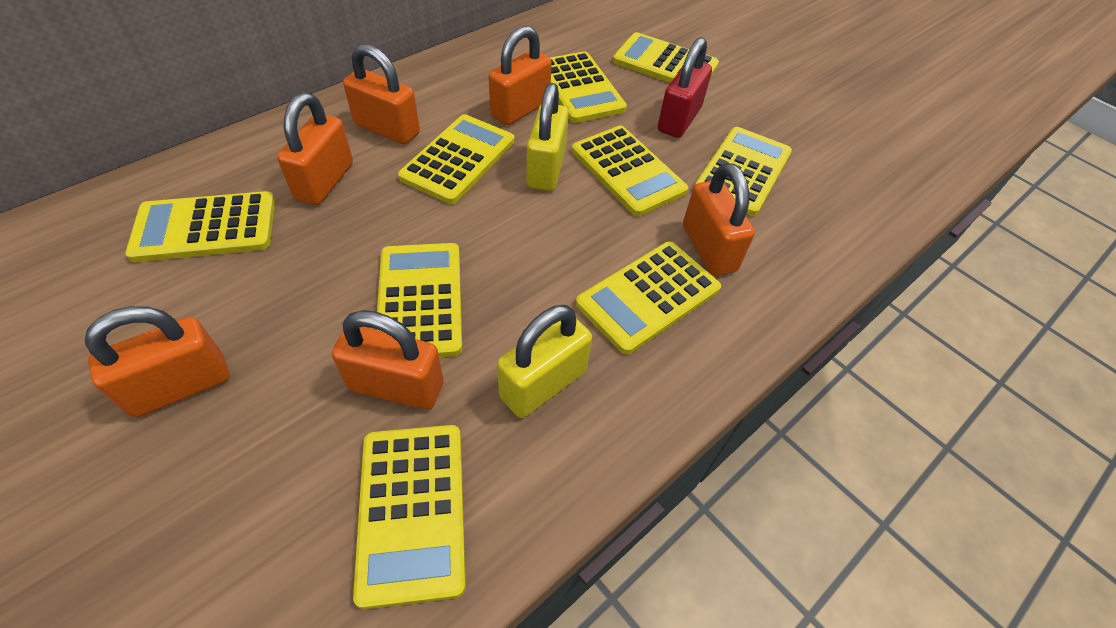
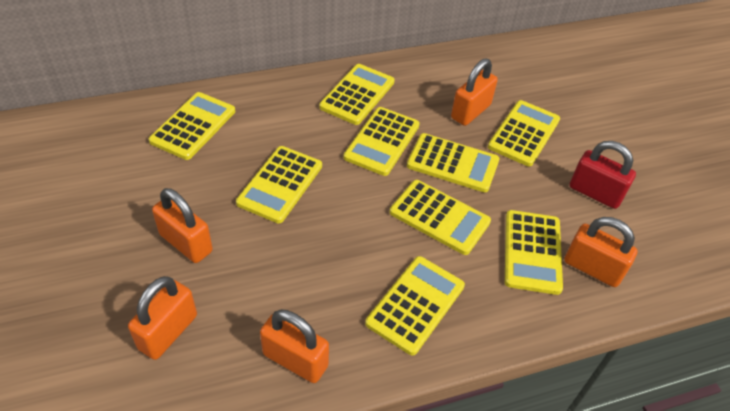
orange padlock: 6 -> 5
yellow padlock: 2 -> 0

